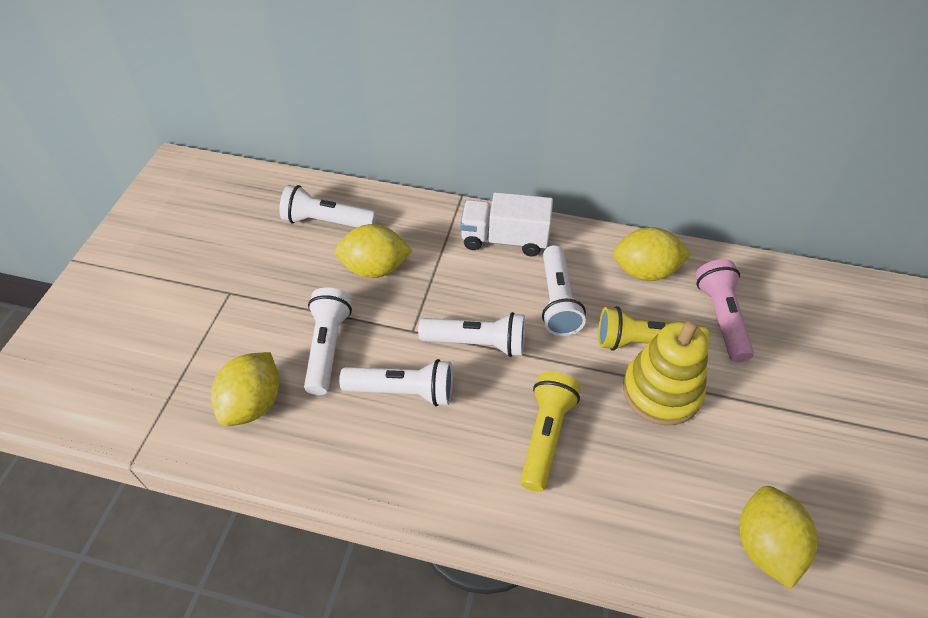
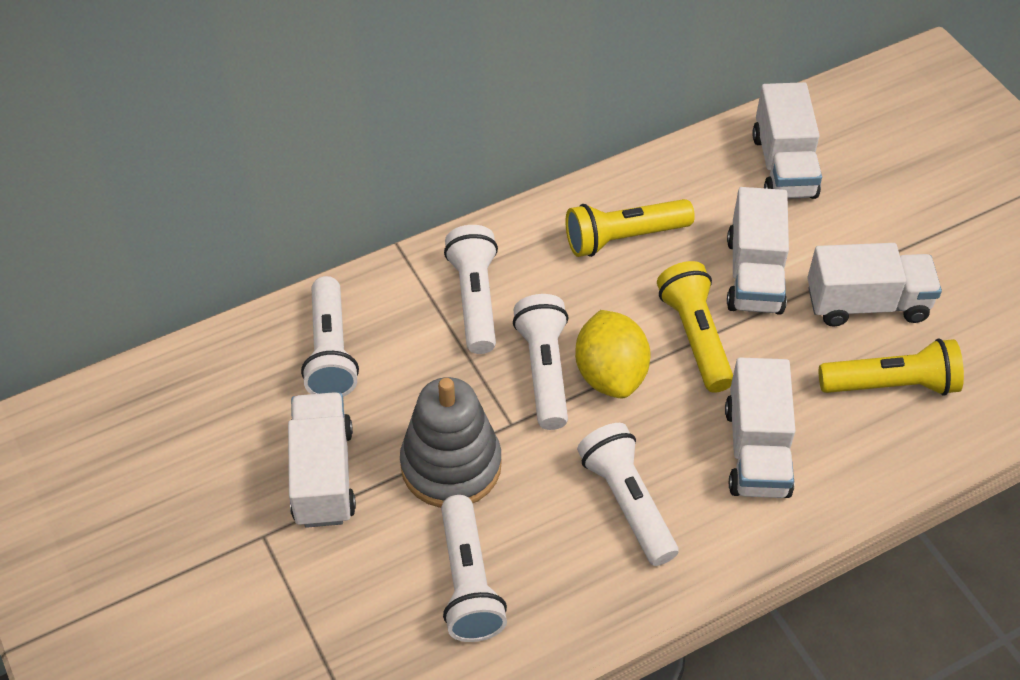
grey stacking toy: 0 -> 1
pink flashlight: 1 -> 0
white truck: 1 -> 5
yellow flashlight: 2 -> 3
yellow lemon: 4 -> 1
yellow stacking toy: 1 -> 0

